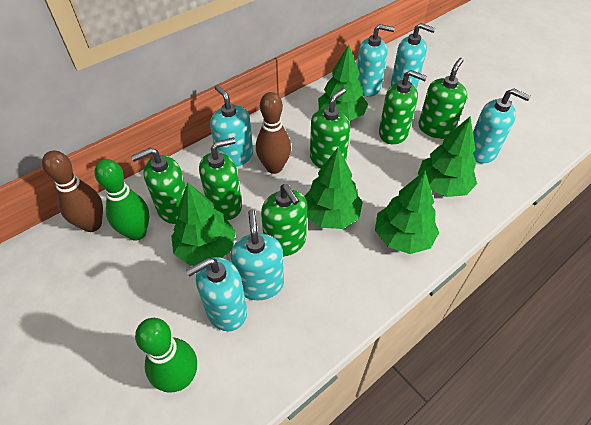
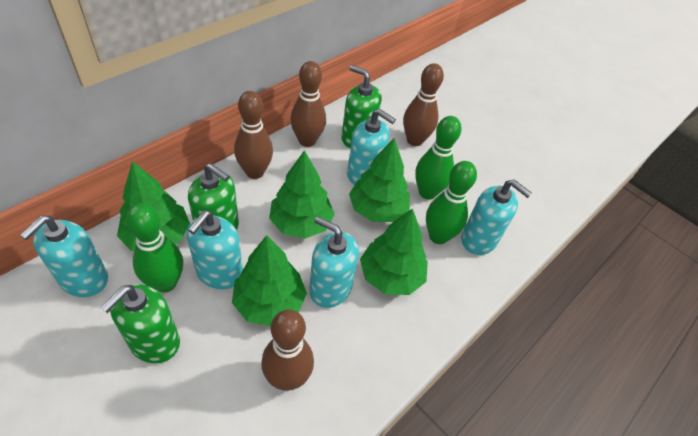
brown bowling pin: 2 -> 4
green bowling pin: 2 -> 3
green soap dispenser: 6 -> 3
turquoise soap dispenser: 6 -> 5

